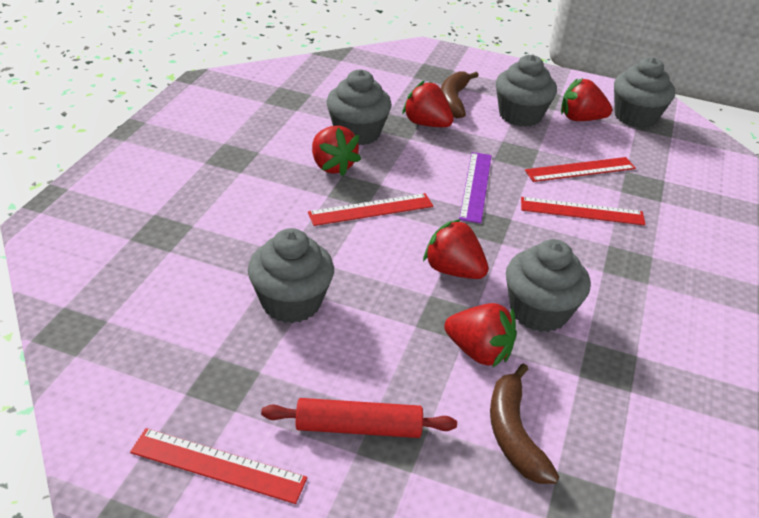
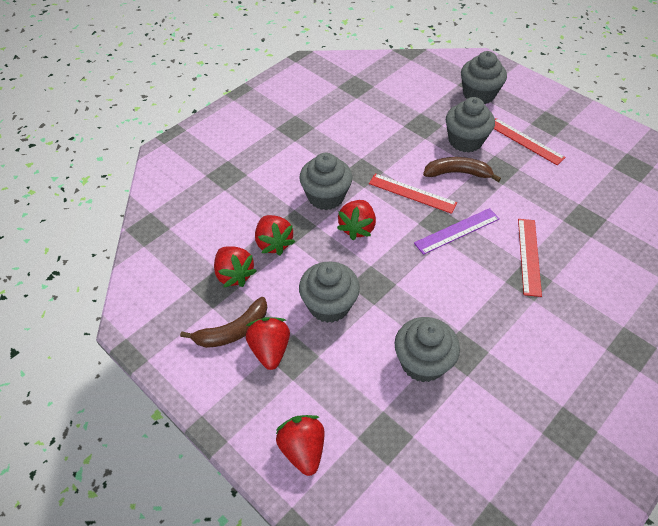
red rolling pin: 1 -> 0
red ruler: 4 -> 3

